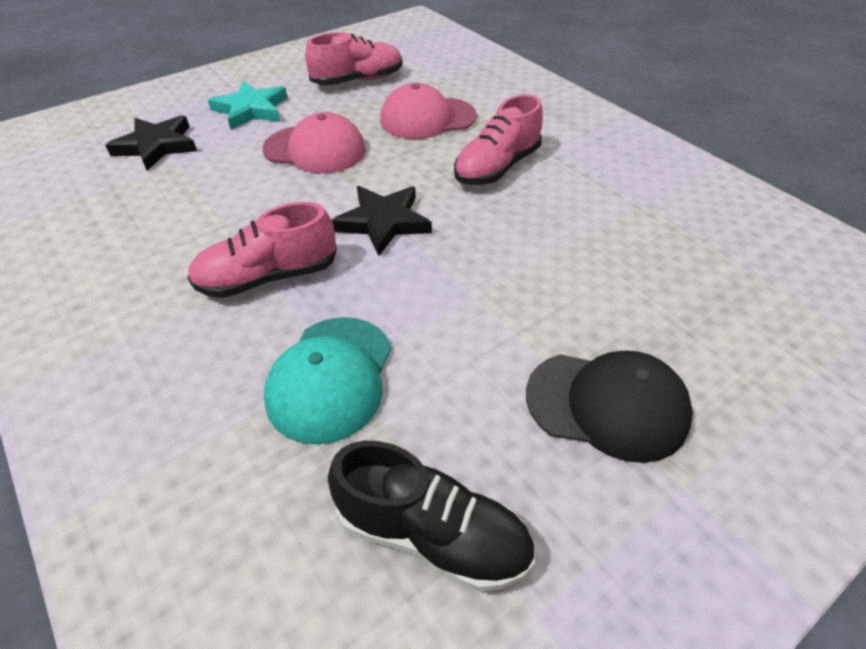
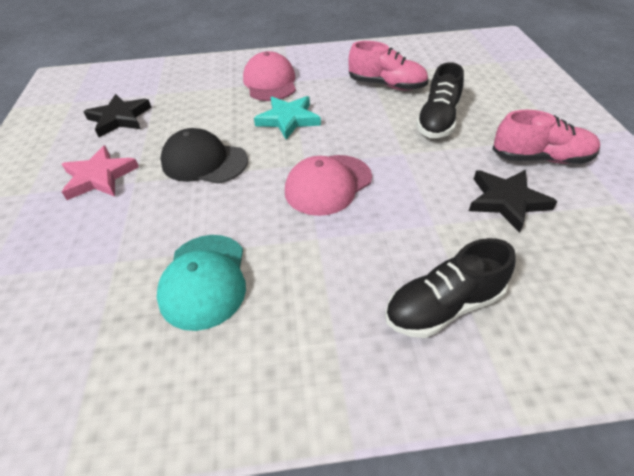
black shoe: 1 -> 2
pink shoe: 3 -> 2
pink star: 0 -> 1

